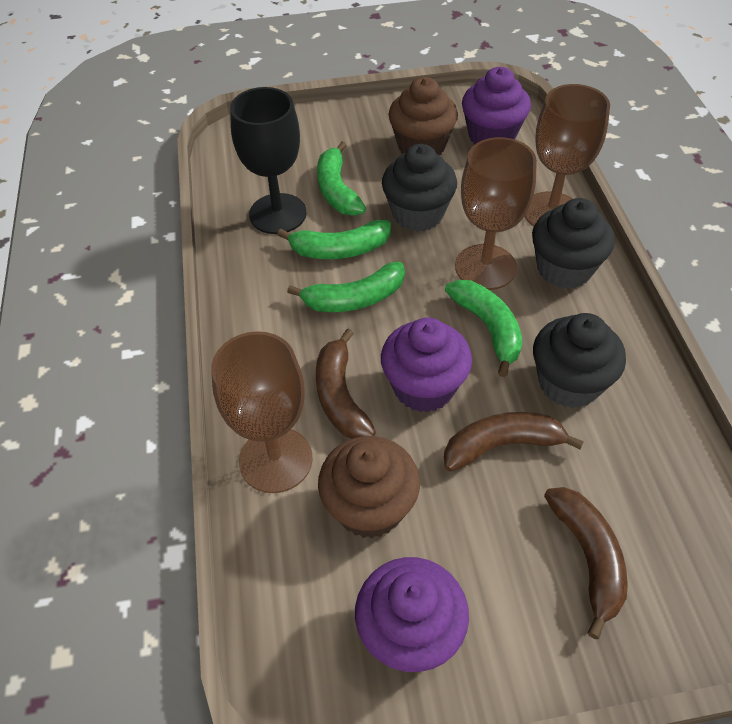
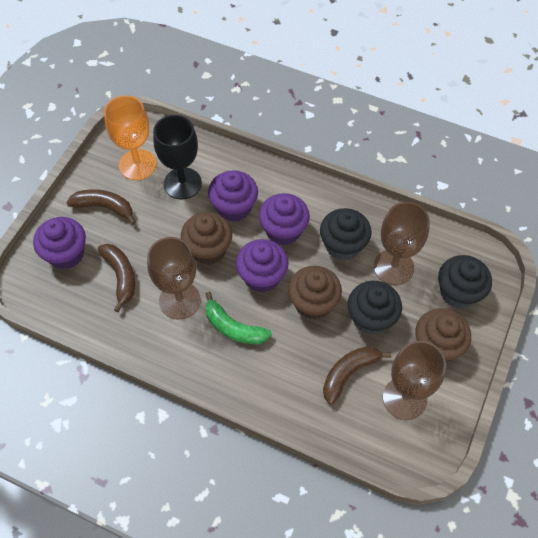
brown cupcake: 2 -> 3
green banana: 4 -> 1
orange goblet: 0 -> 1
purple cupcake: 3 -> 4

